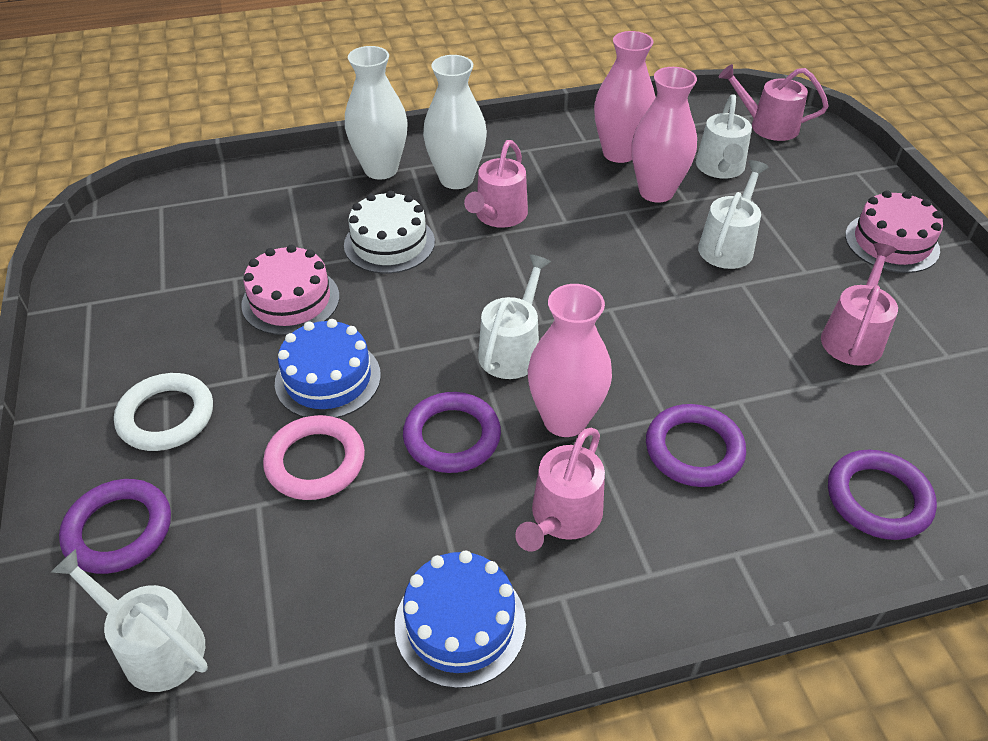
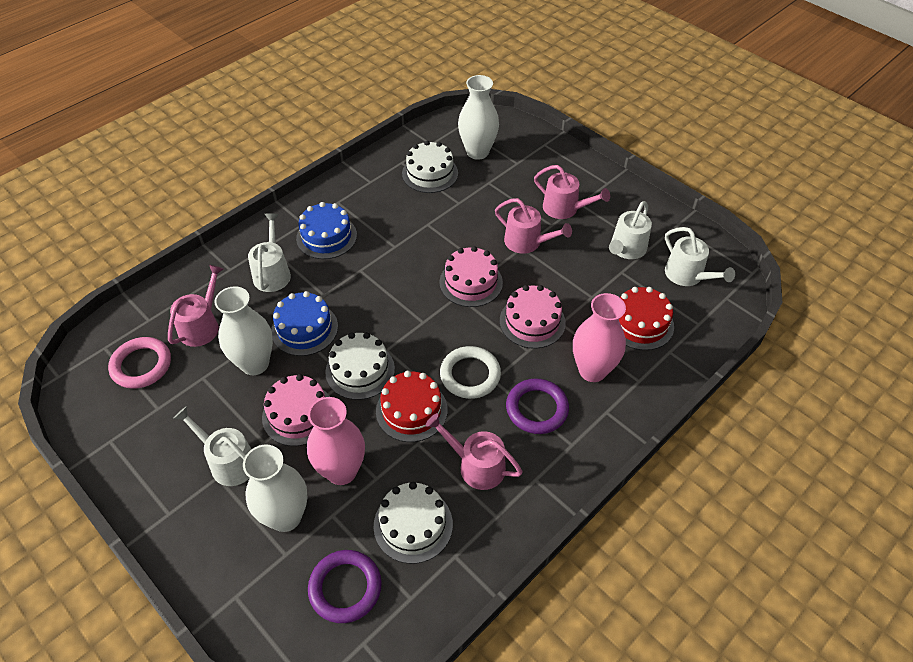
pink cake: 2 -> 3
pink vase: 3 -> 2
purple ring: 4 -> 2
red cake: 0 -> 2
white cake: 1 -> 3
white vase: 2 -> 3

